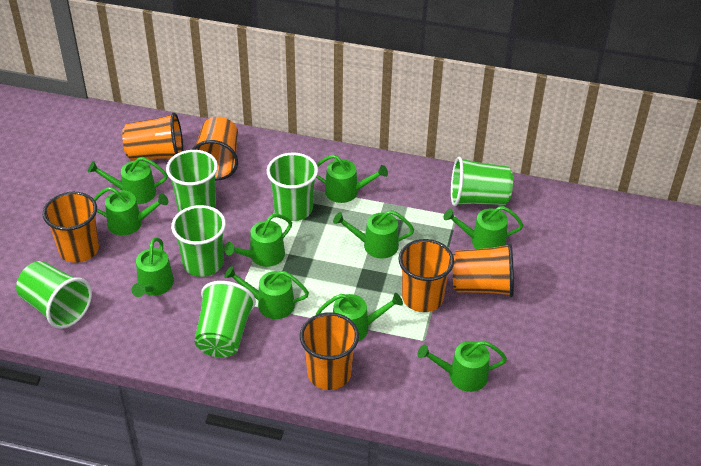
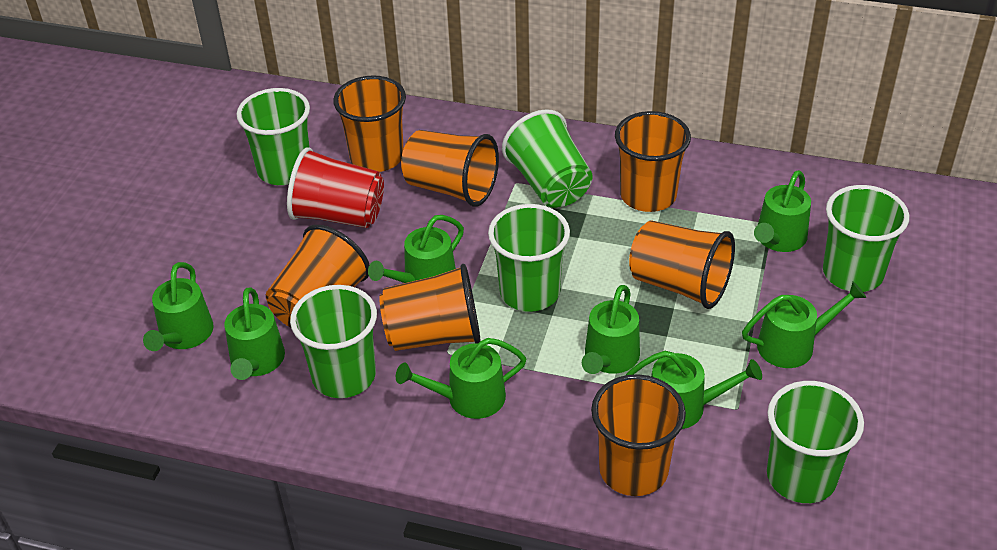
green watering can: 10 -> 8
orange cup: 6 -> 7
red cup: 0 -> 1

